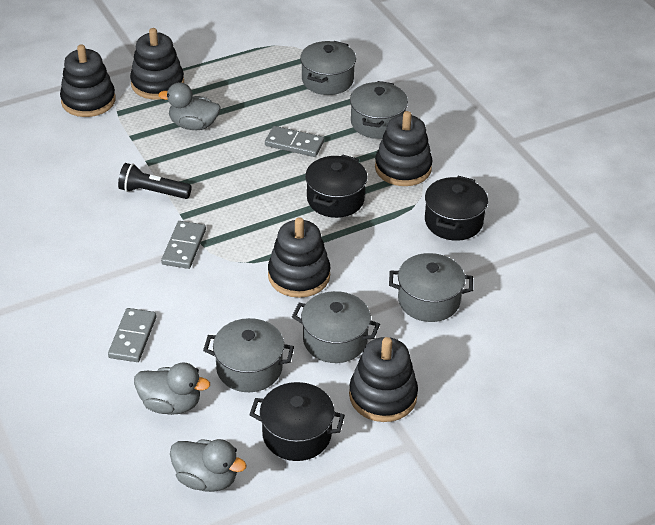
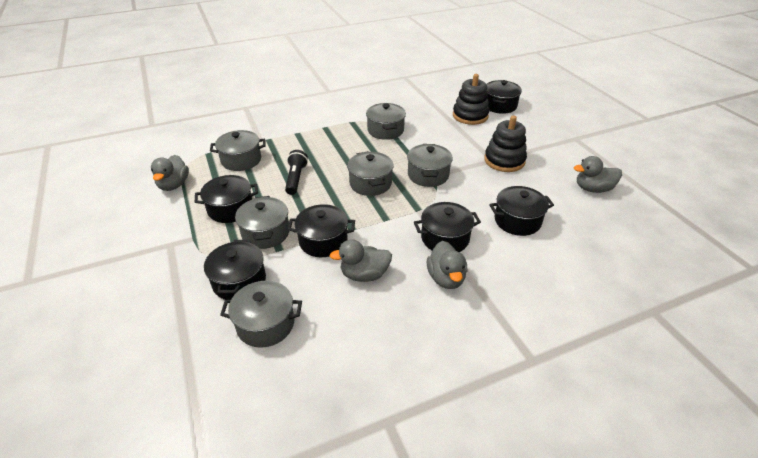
black pot: 3 -> 6
black stacking toy: 5 -> 2
grey domino: 3 -> 0
grey duck: 3 -> 4
grey pot: 5 -> 6

